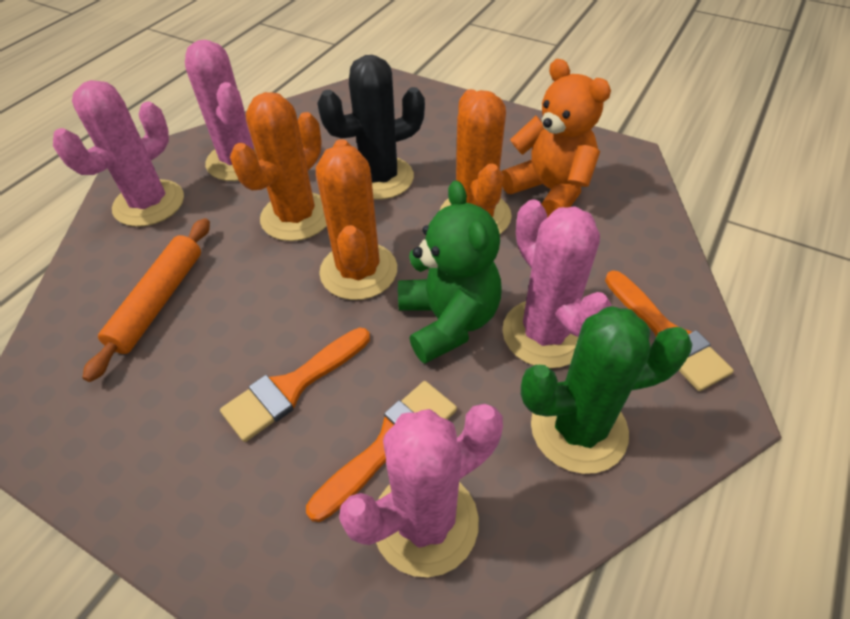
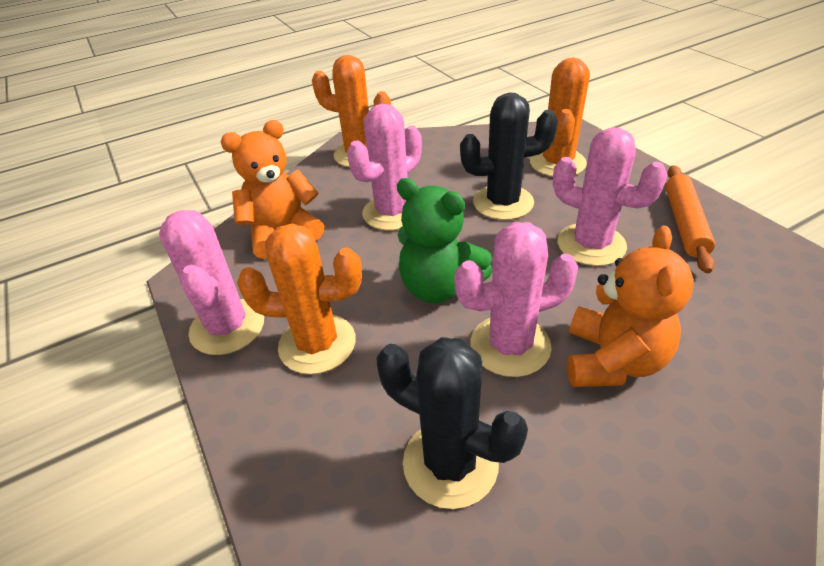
black cactus: 1 -> 2
green cactus: 1 -> 0
orange brush: 3 -> 0
orange teddy bear: 1 -> 2

